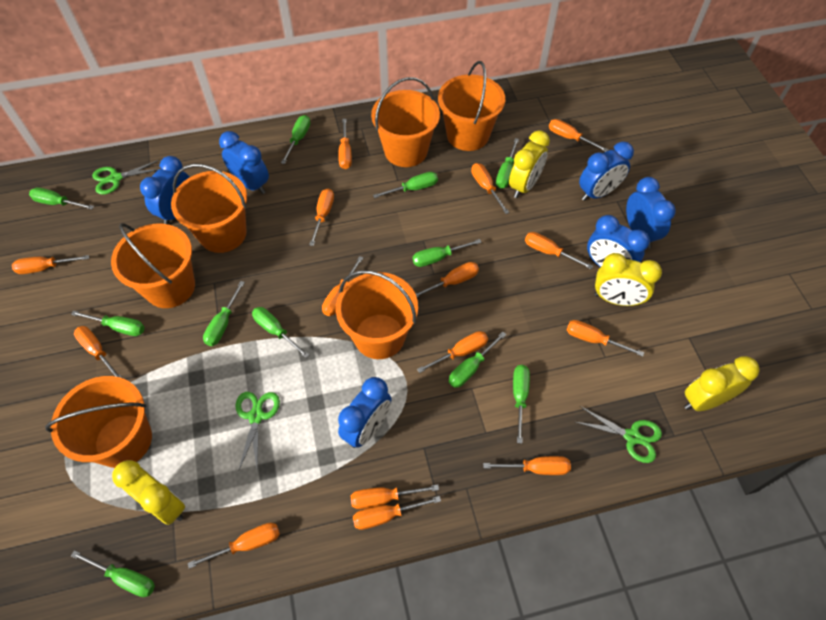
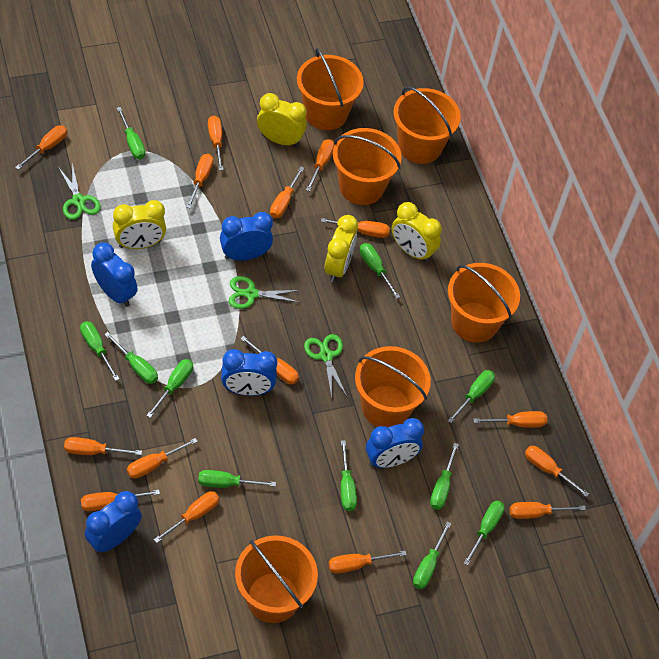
blue clock: 6 -> 5

